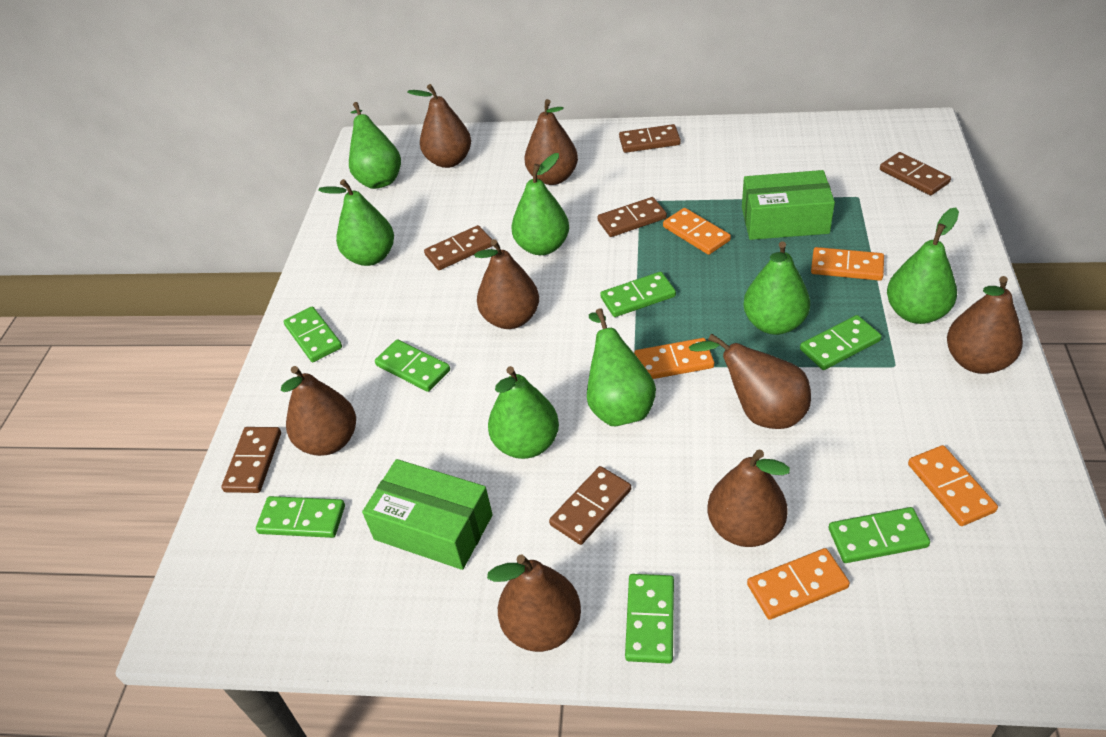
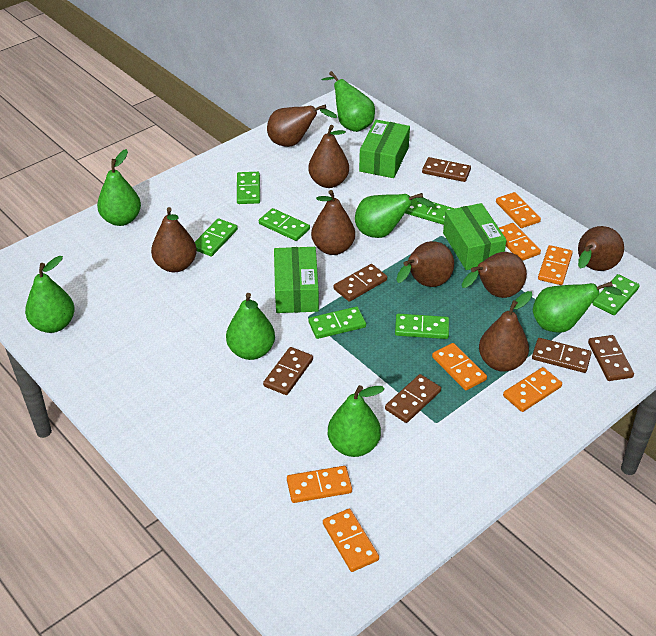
green box: 2 -> 3
orange domino: 5 -> 7

